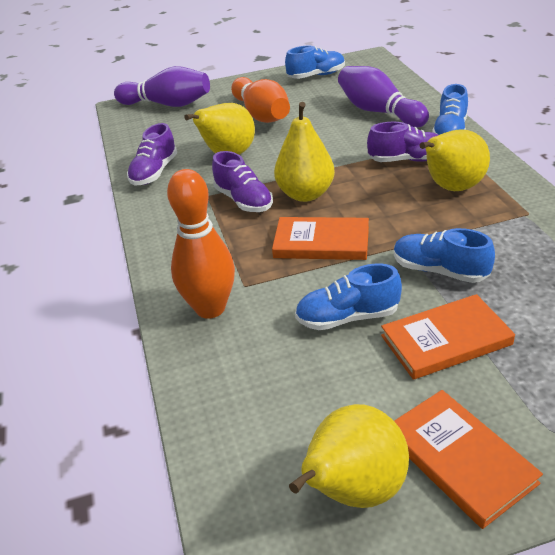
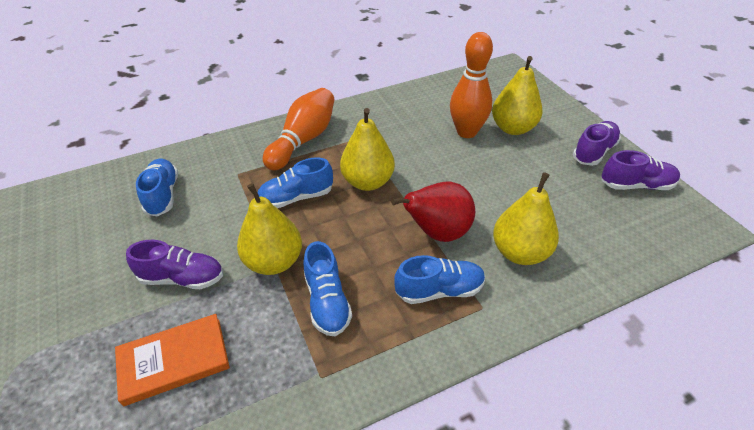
orange book: 3 -> 1
purple bowling pin: 2 -> 0
red pear: 0 -> 1

